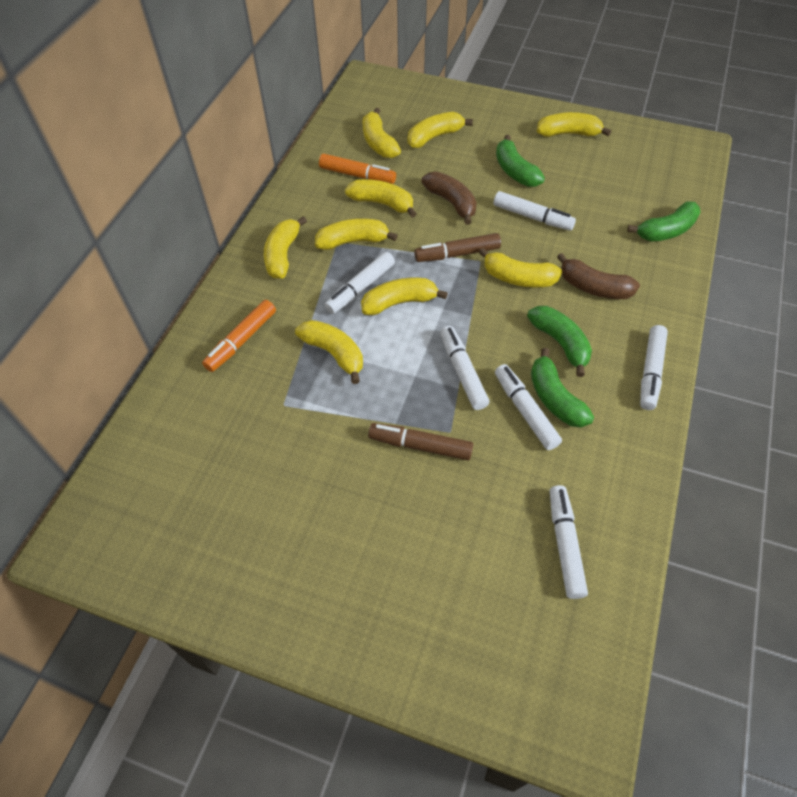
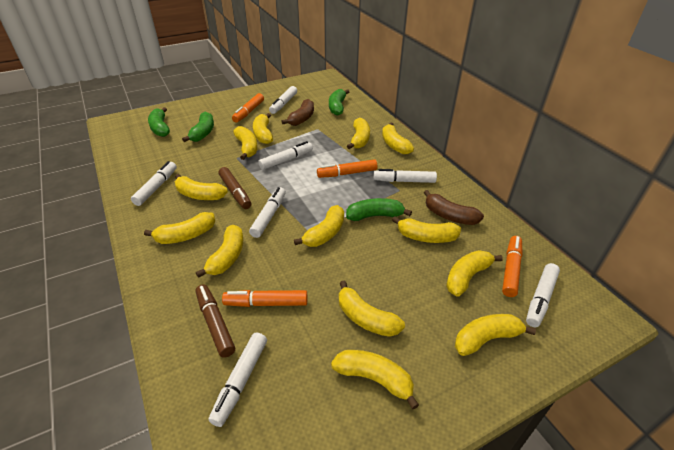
orange marker: 2 -> 4
white marker: 6 -> 7
yellow banana: 9 -> 13

